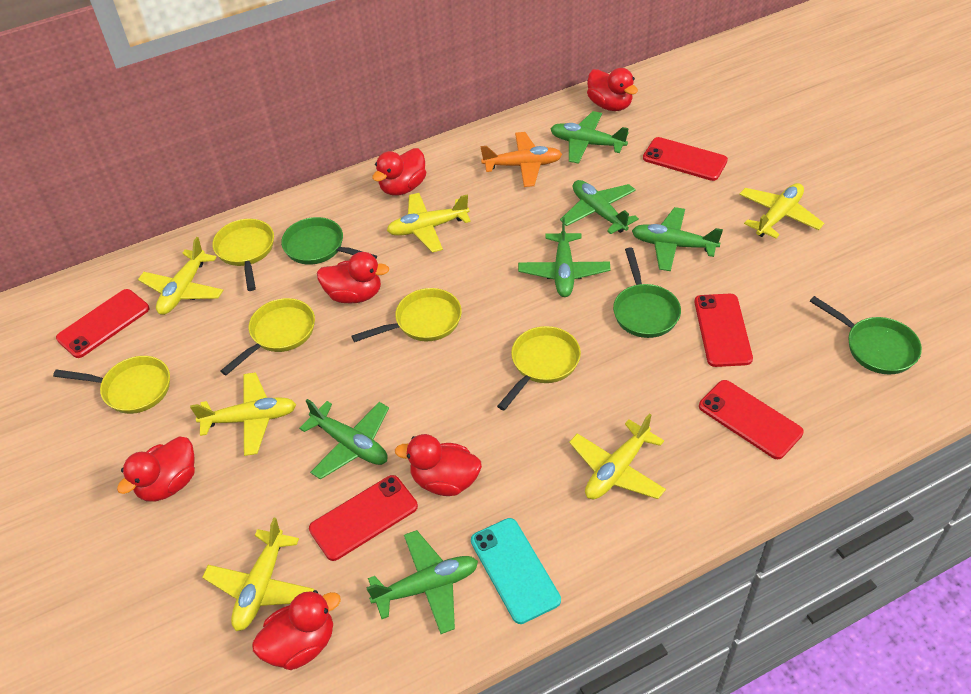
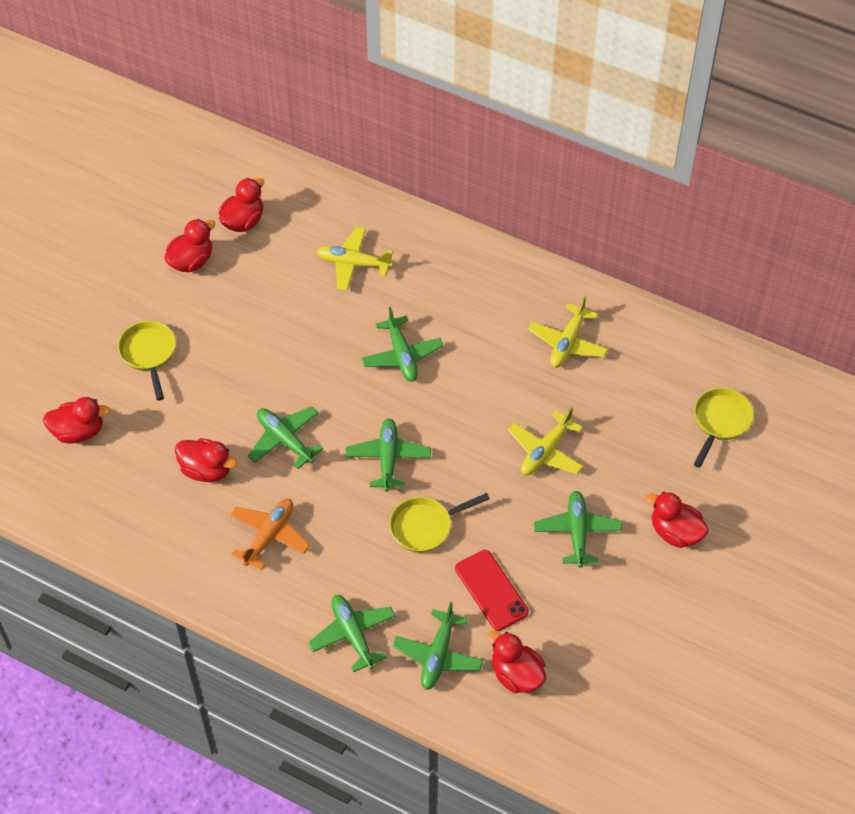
green pan: 3 -> 0
red phone: 5 -> 1
turquoise phone: 1 -> 0
yellow pan: 5 -> 3
yellow plane: 6 -> 3

